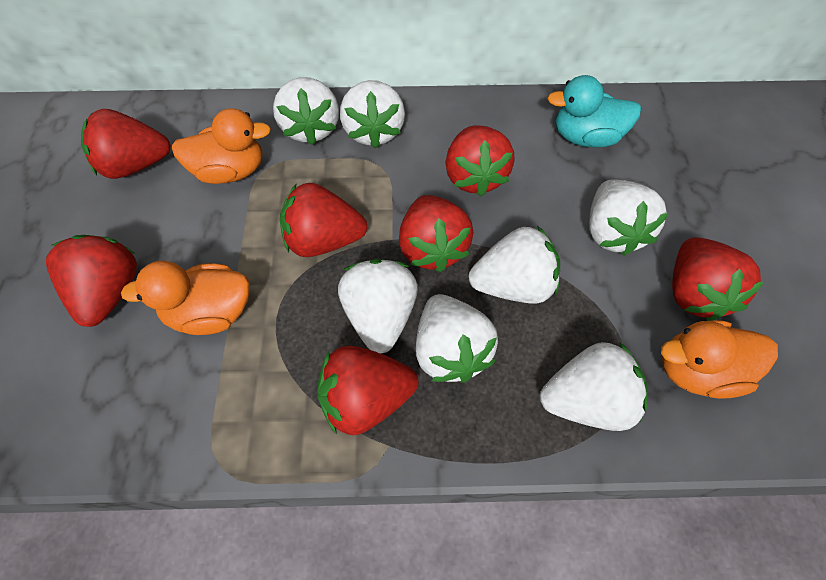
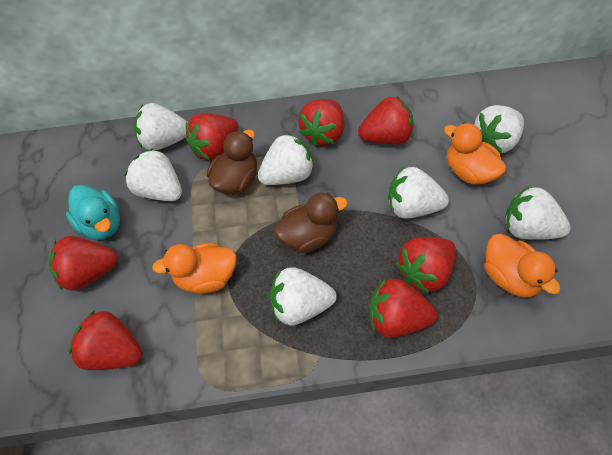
brown duck: 0 -> 2

